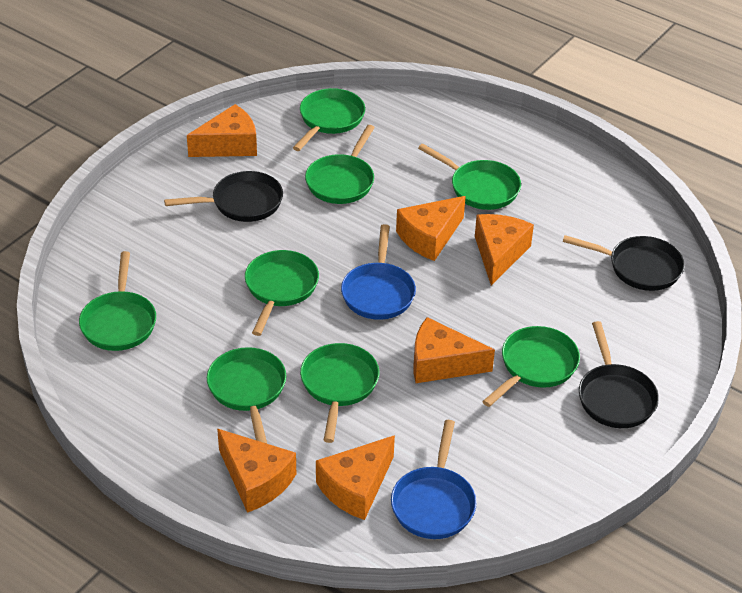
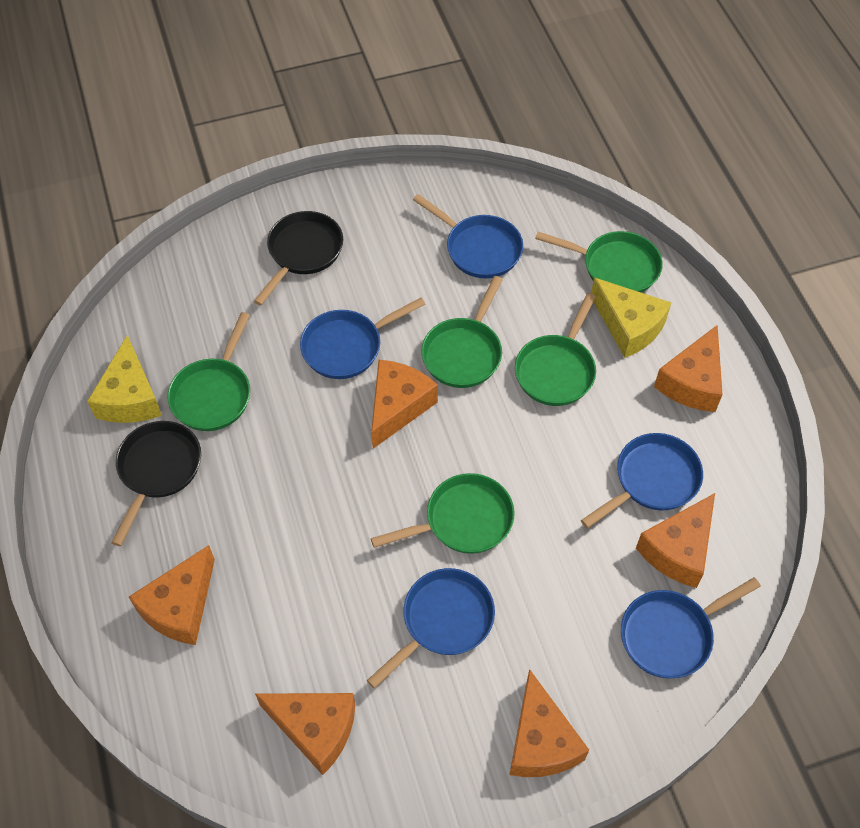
black pan: 3 -> 2
blue pan: 2 -> 5
green pan: 8 -> 5
yellow cheese: 0 -> 2

